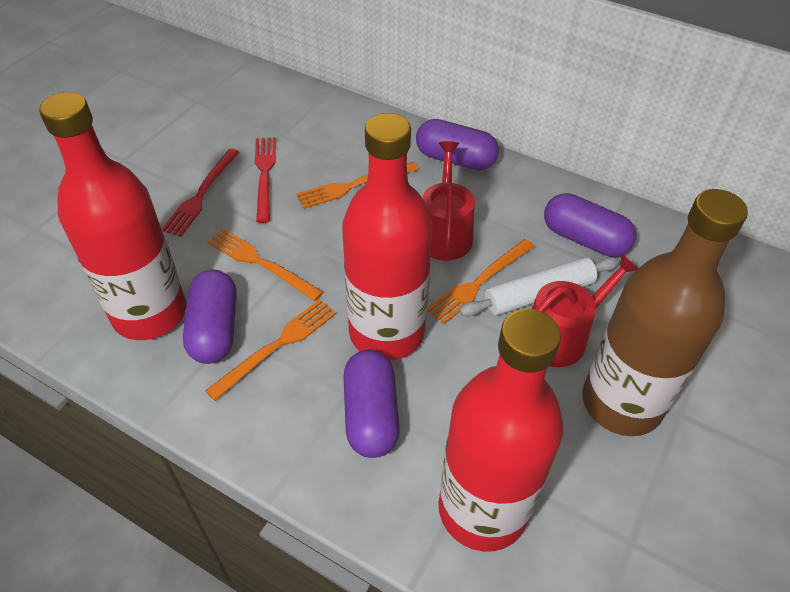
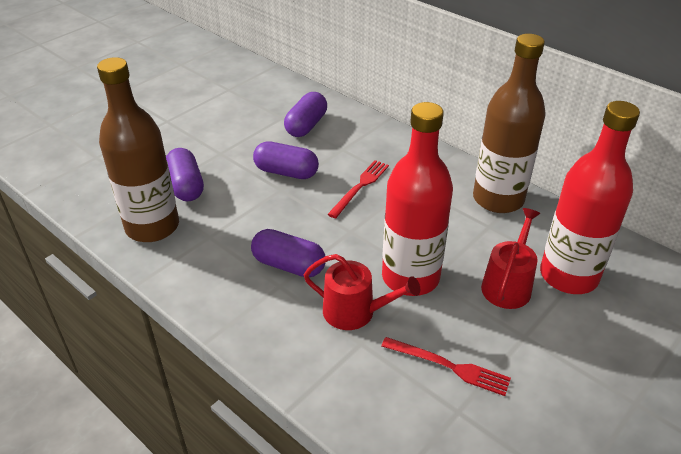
brown bottle: 1 -> 2
orange fork: 4 -> 0
red bottle: 3 -> 2
white rolling pin: 1 -> 0

